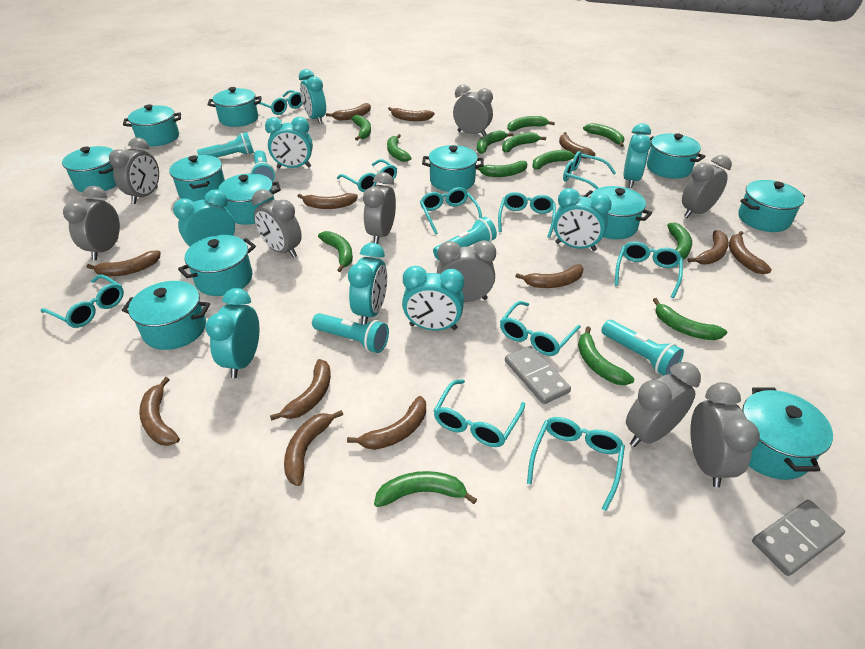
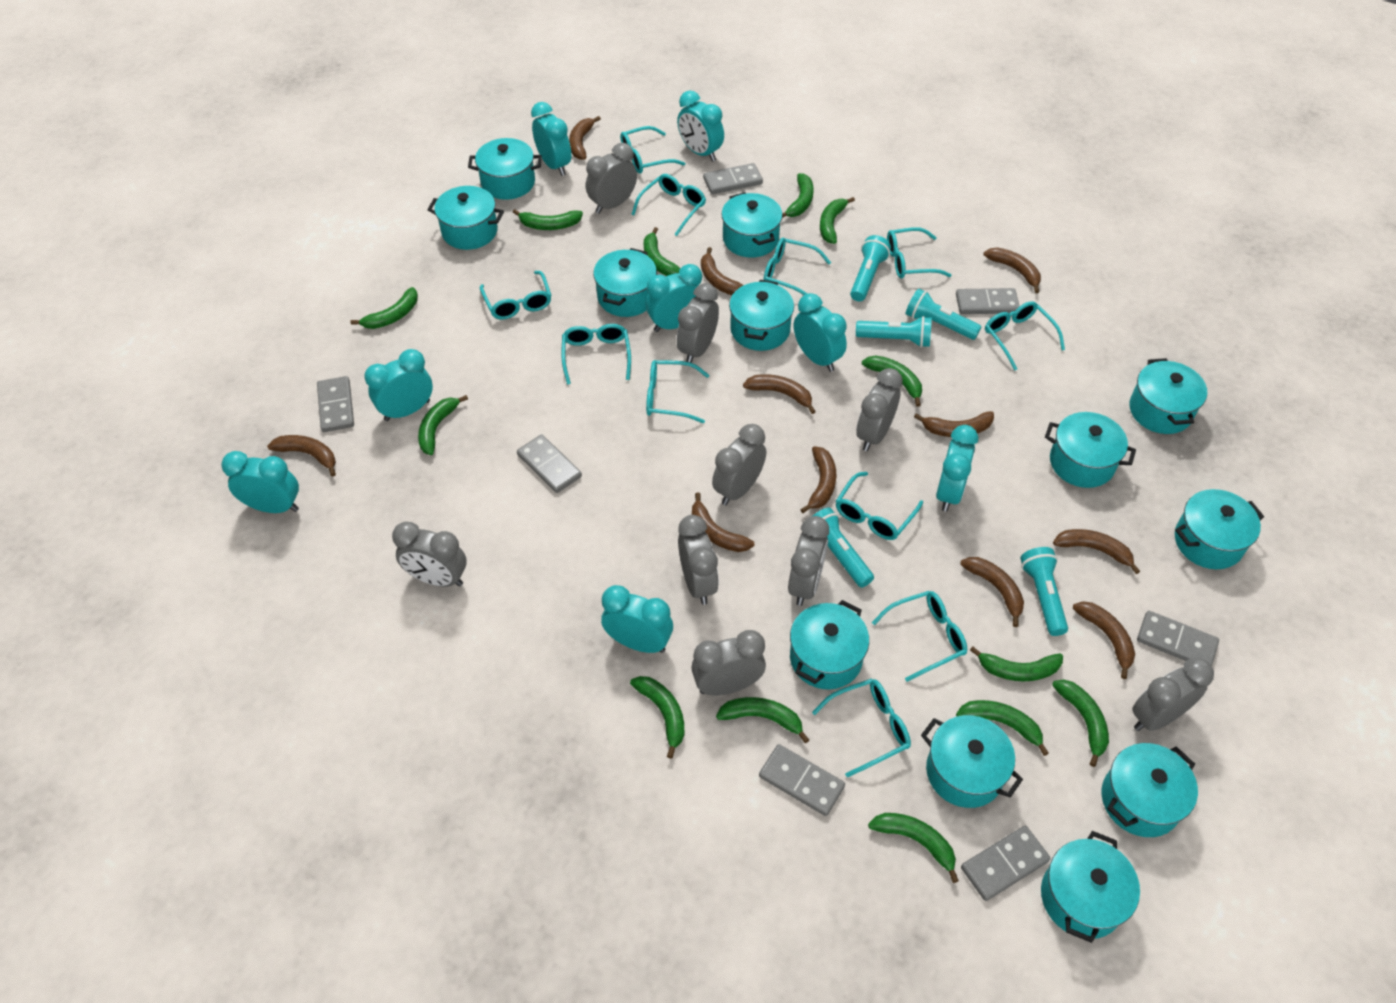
brown banana: 12 -> 11
grey domino: 2 -> 7
turquoise glasses: 10 -> 11

